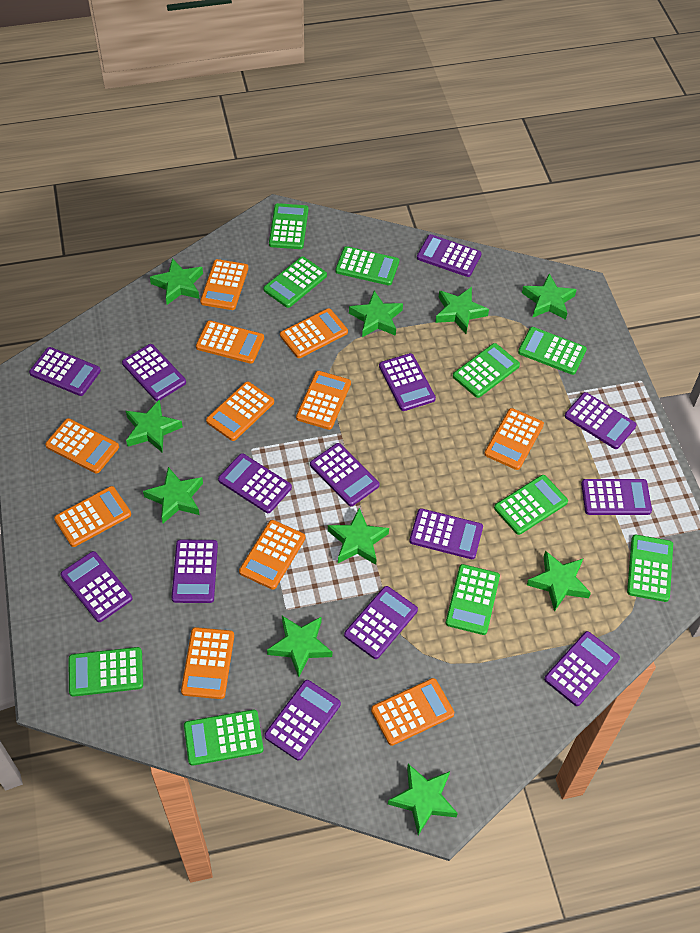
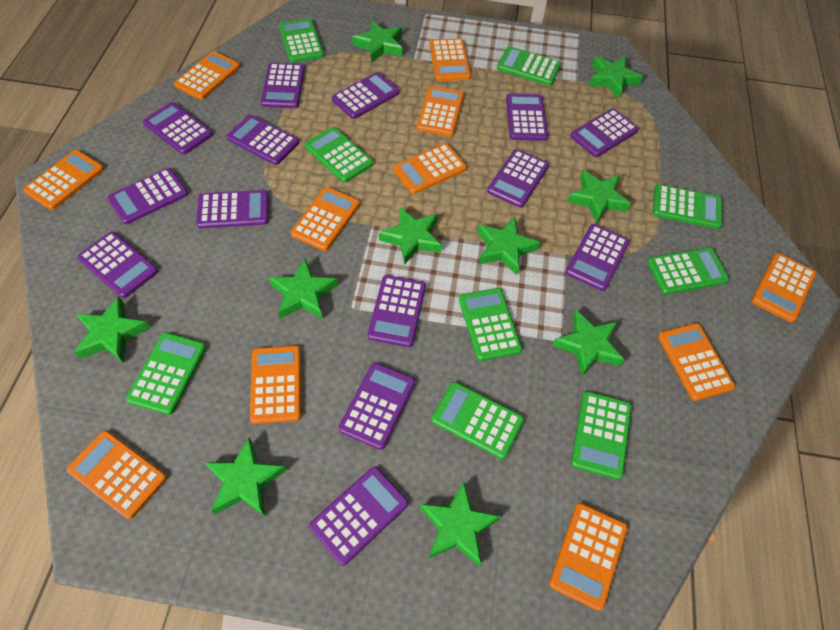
green calculator: 10 -> 9

